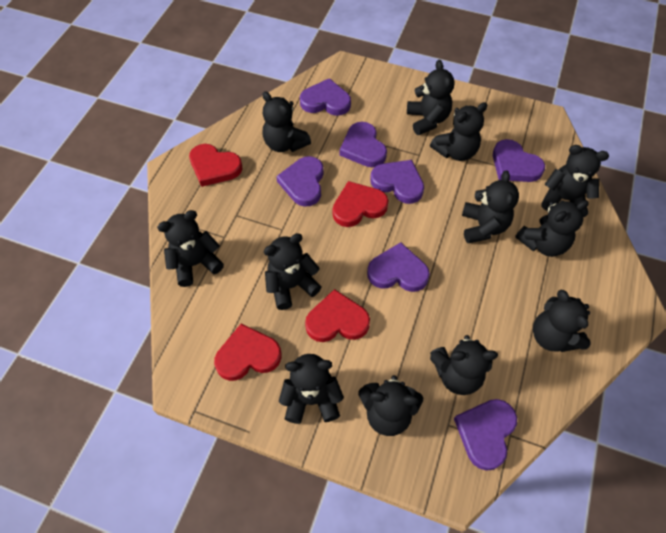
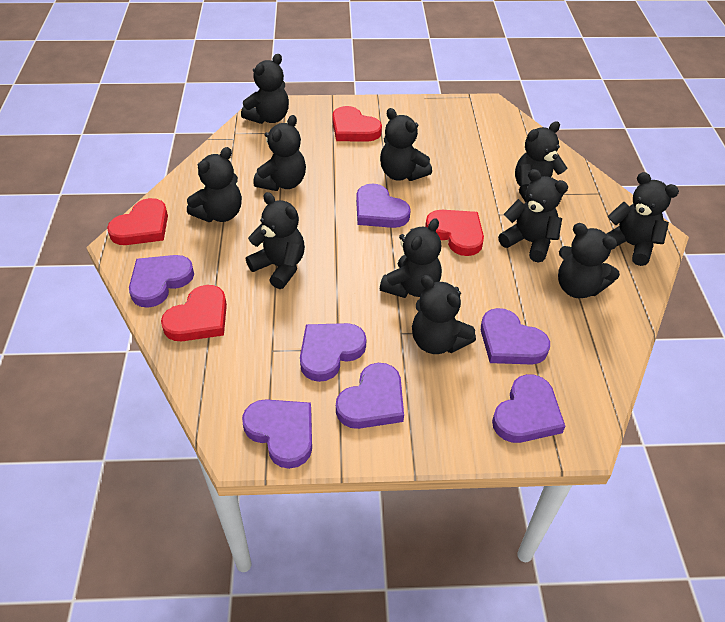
black teddy bear: 12 -> 11

